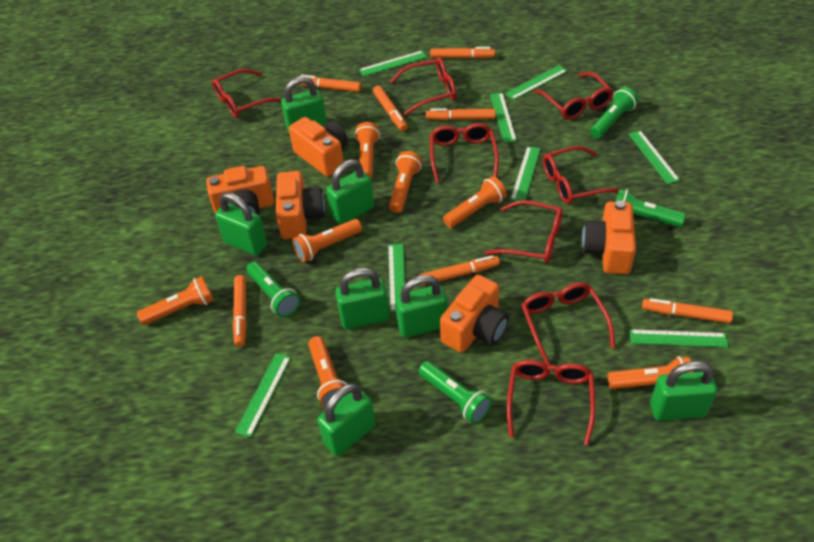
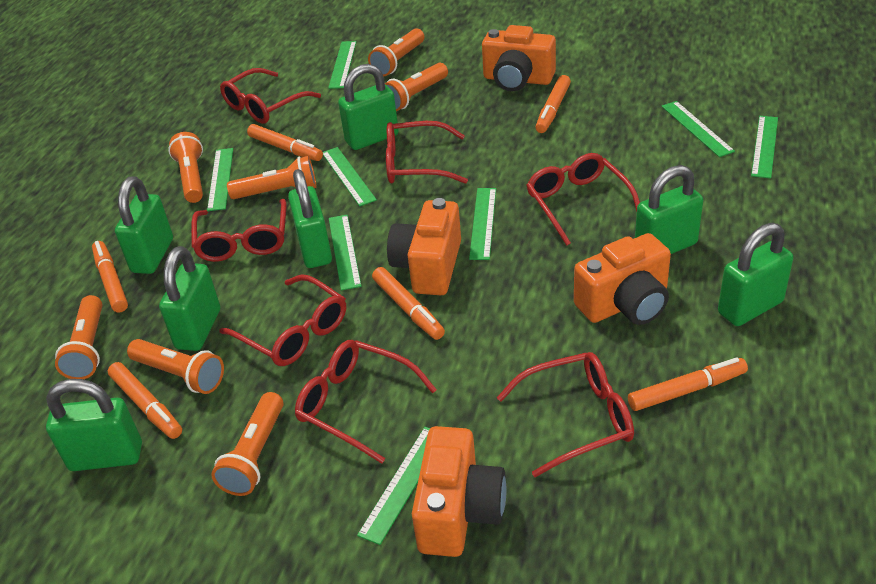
green flashlight: 4 -> 0
orange camera: 5 -> 4
orange marker: 7 -> 6
red glasses: 8 -> 7

